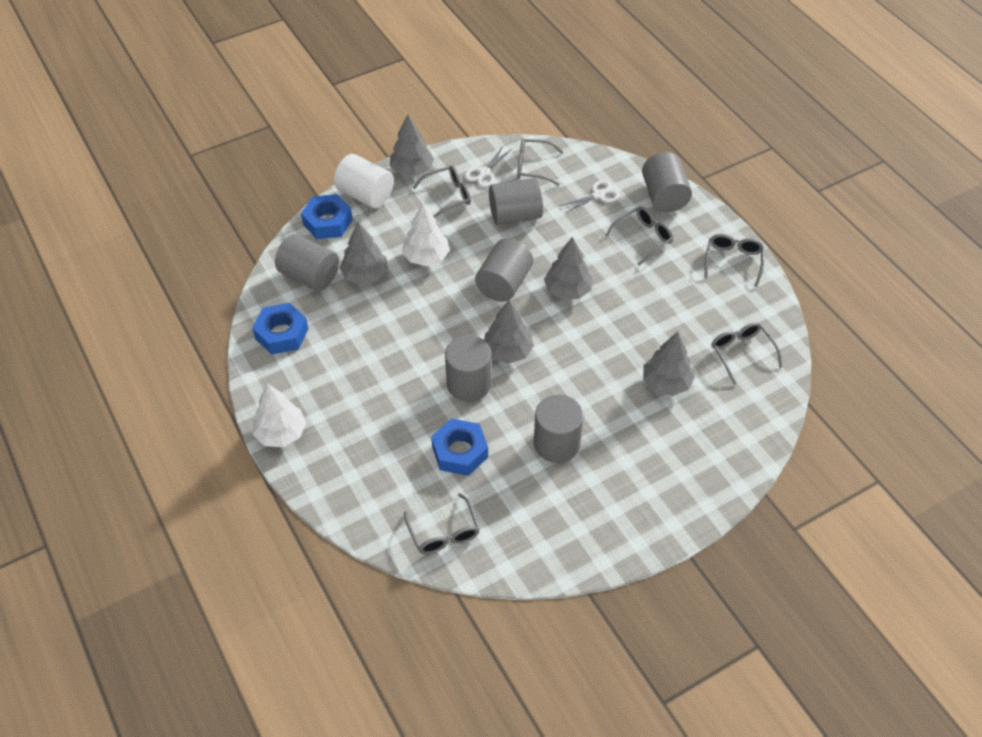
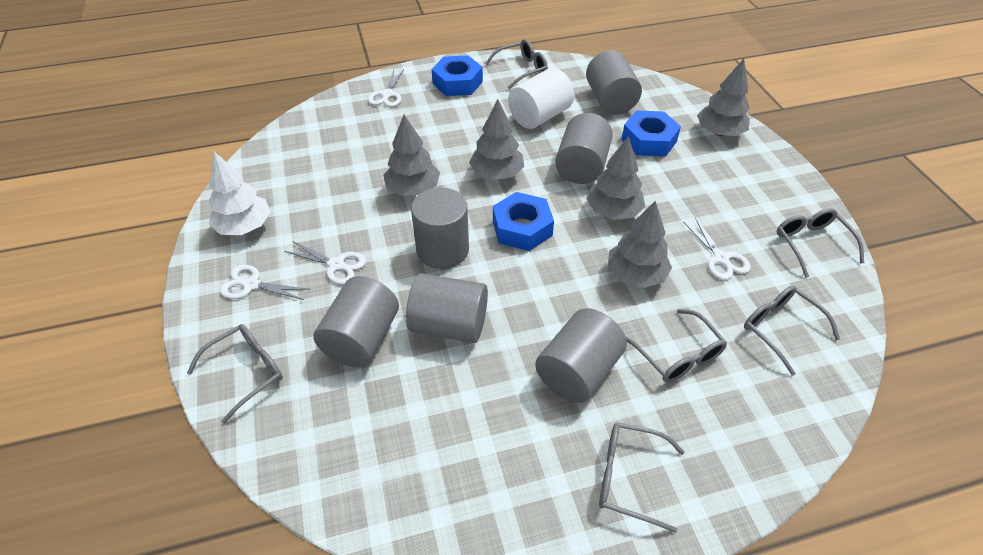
white scissors: 2 -> 4
white tree: 2 -> 1

